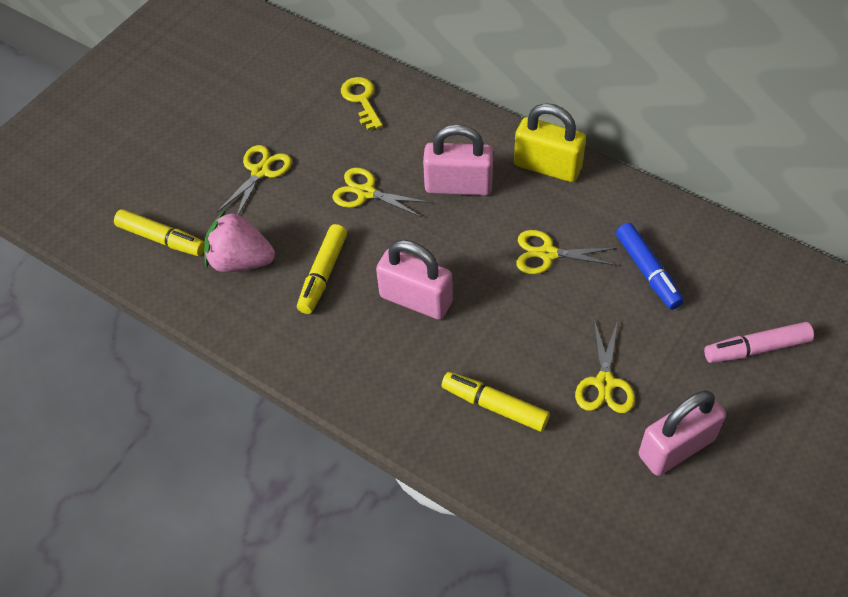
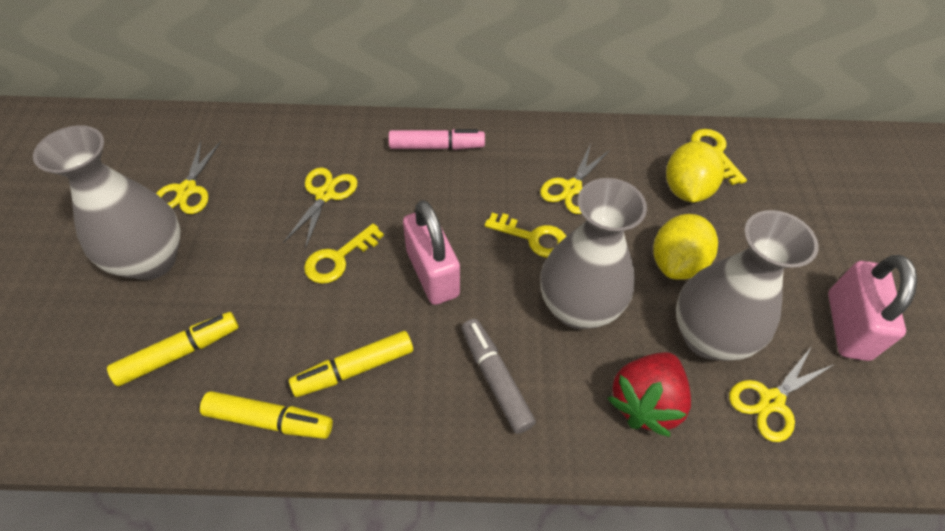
blue marker: 1 -> 0
grey marker: 0 -> 1
grey vase: 0 -> 3
pink padlock: 3 -> 2
pink strawberry: 1 -> 0
red strawberry: 0 -> 1
yellow key: 1 -> 3
yellow lemon: 0 -> 2
yellow padlock: 1 -> 0

